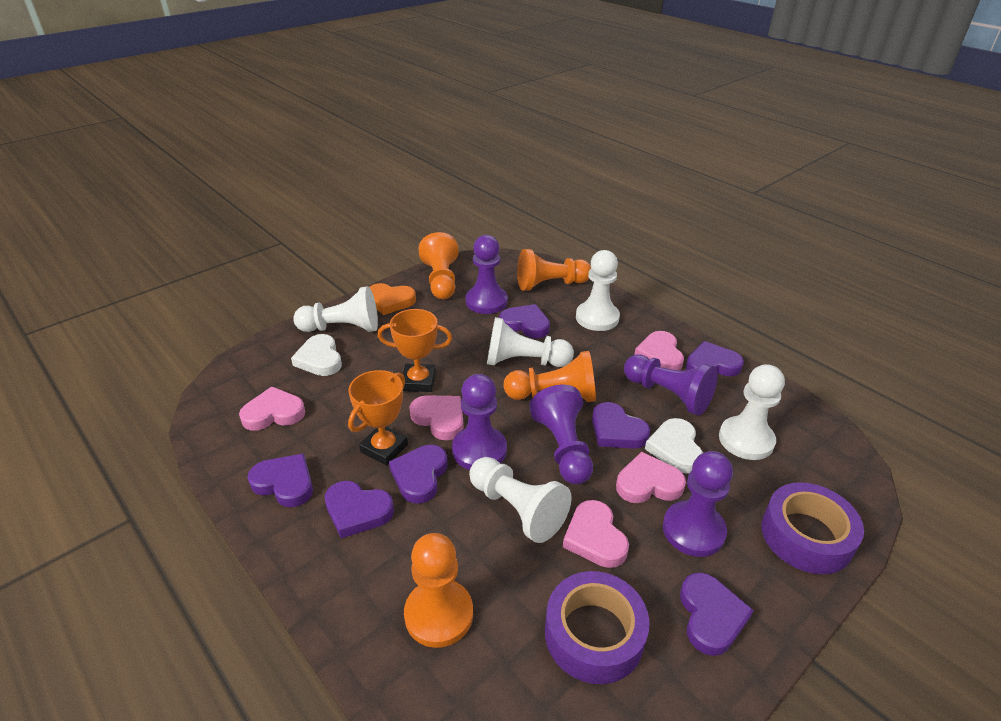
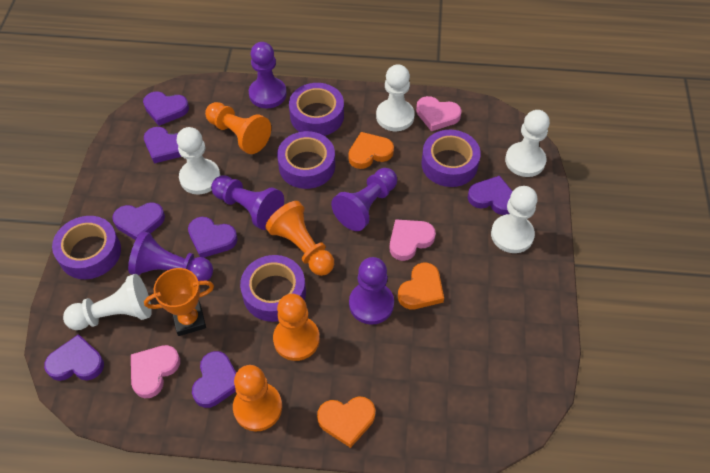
orange heart: 1 -> 3
orange trophy: 2 -> 1
pink heart: 5 -> 3
purple tape: 2 -> 5
white heart: 2 -> 0

